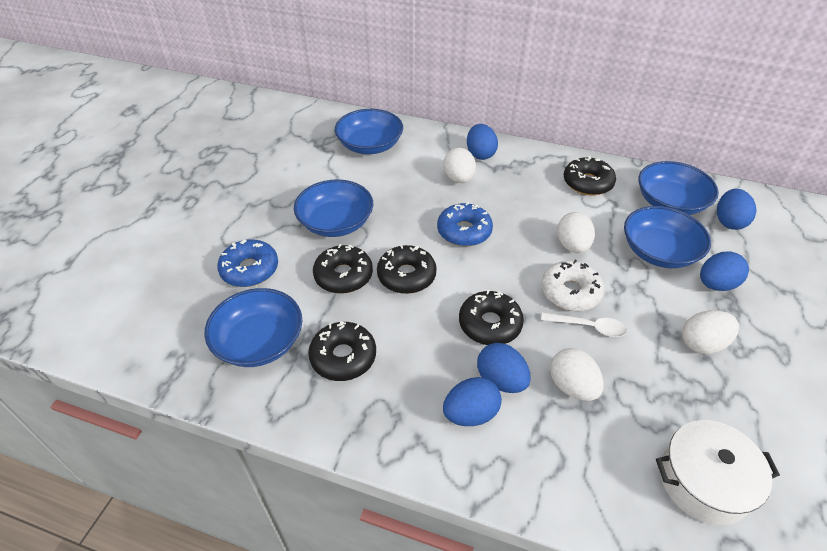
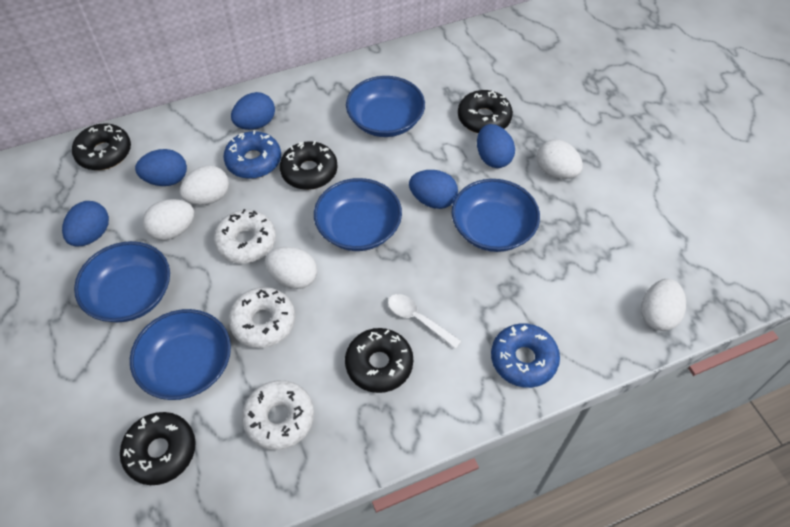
white donut: 1 -> 3
white egg: 4 -> 5
white pot: 1 -> 0

